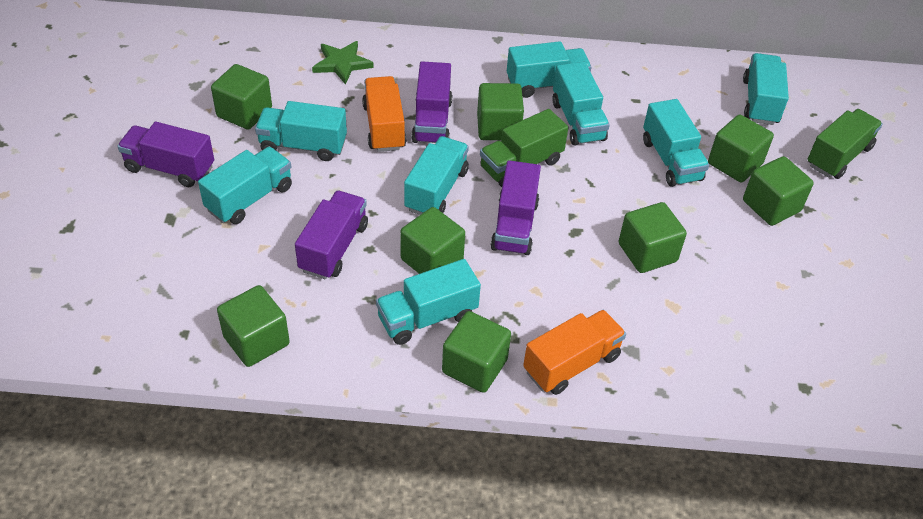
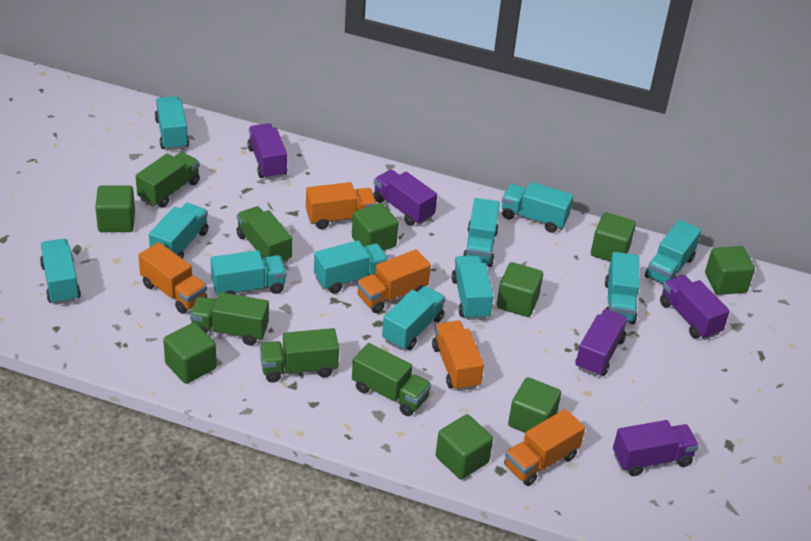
green star: 1 -> 0
green truck: 2 -> 5
orange truck: 2 -> 5
purple truck: 4 -> 5
turquoise truck: 8 -> 11

